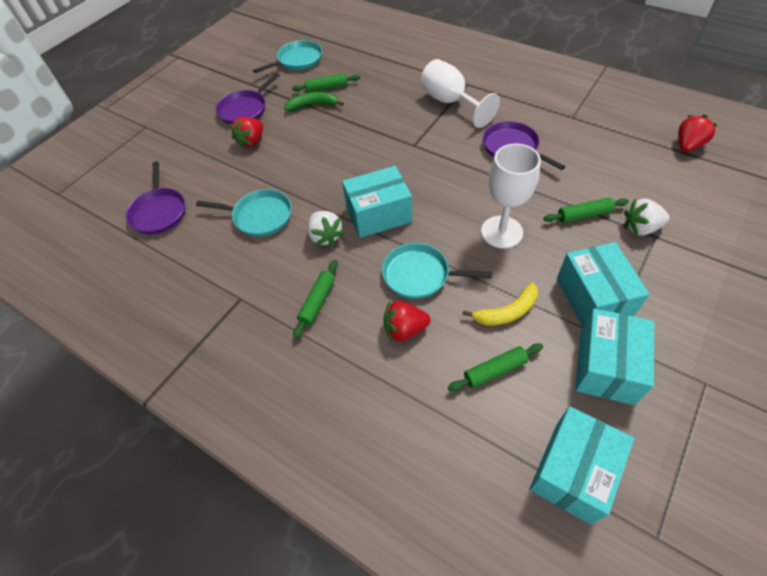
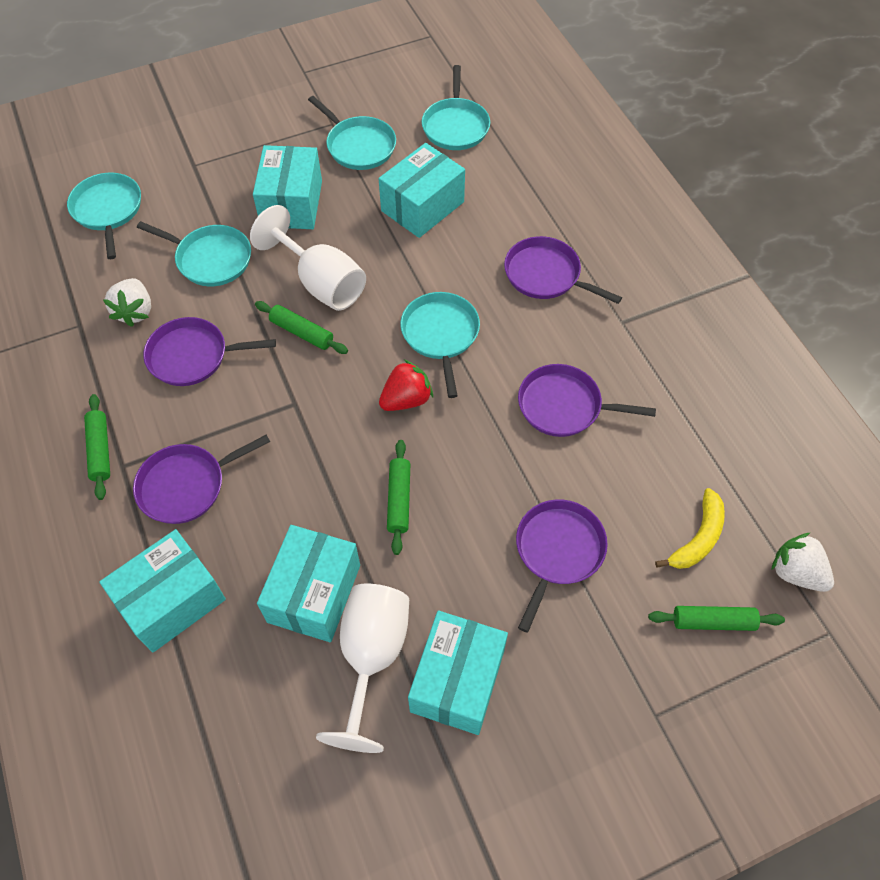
green banana: 1 -> 0
purple pan: 3 -> 5
red strawberry: 3 -> 1
turquoise box: 4 -> 5
turquoise pan: 3 -> 5

